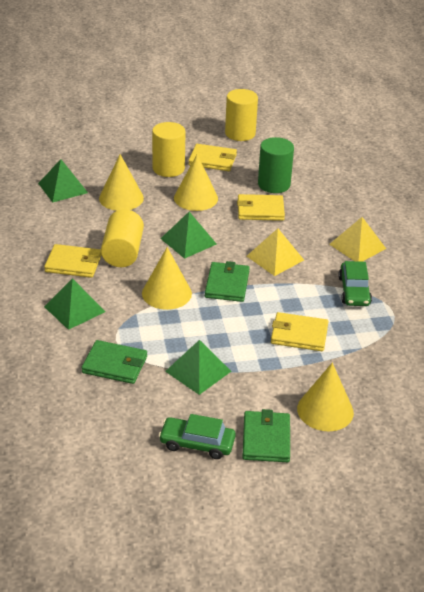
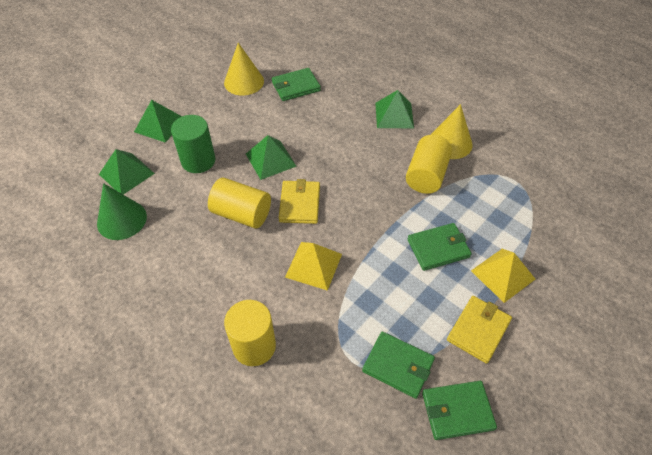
green car: 2 -> 0
green cone: 0 -> 1
green wallet: 3 -> 4
yellow cone: 4 -> 2
yellow wallet: 4 -> 2

